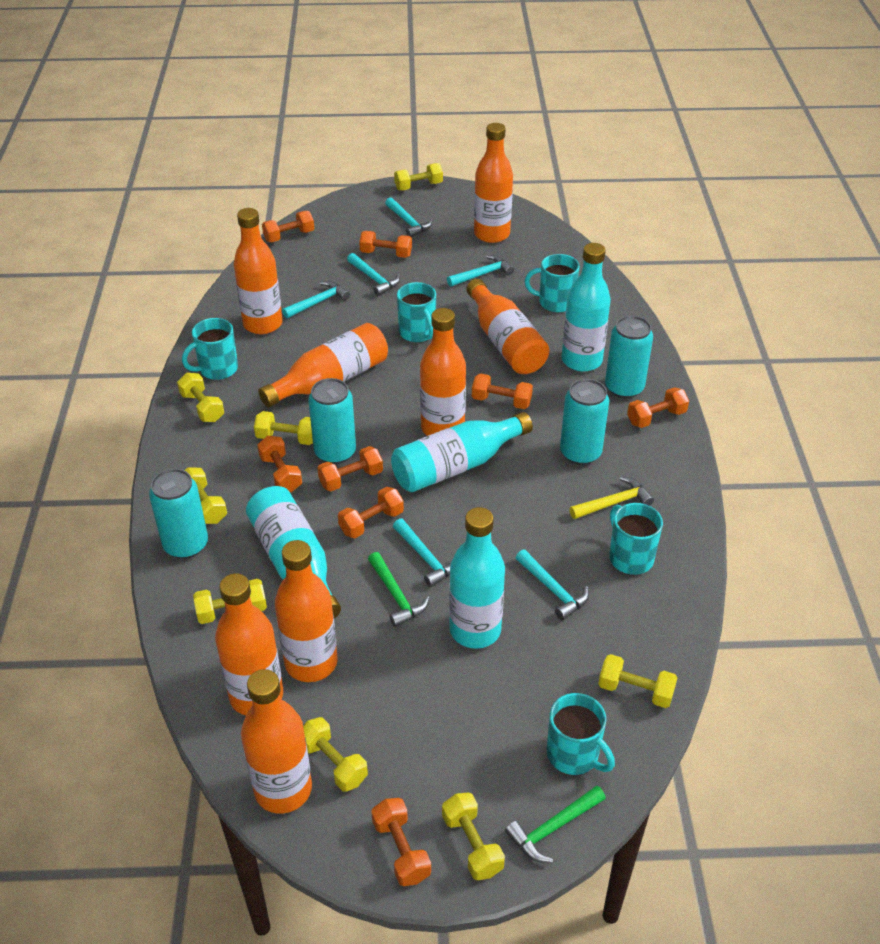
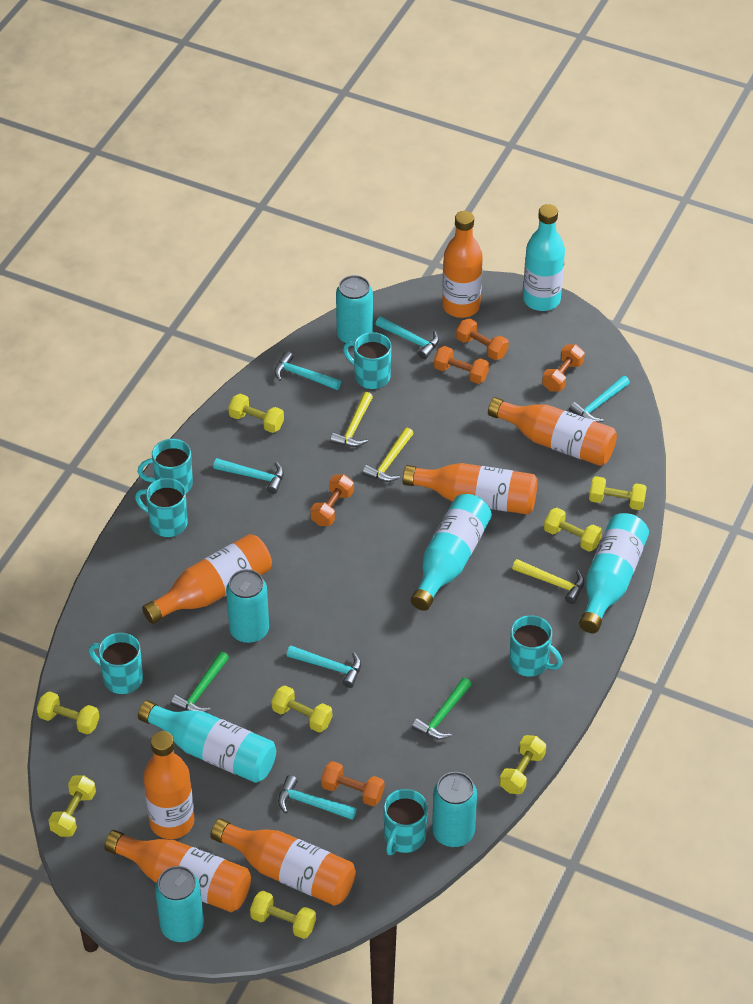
orange bottle: 8 -> 7
orange dumbbell: 8 -> 5
turquoise mug: 5 -> 6
yellow hammer: 1 -> 3

